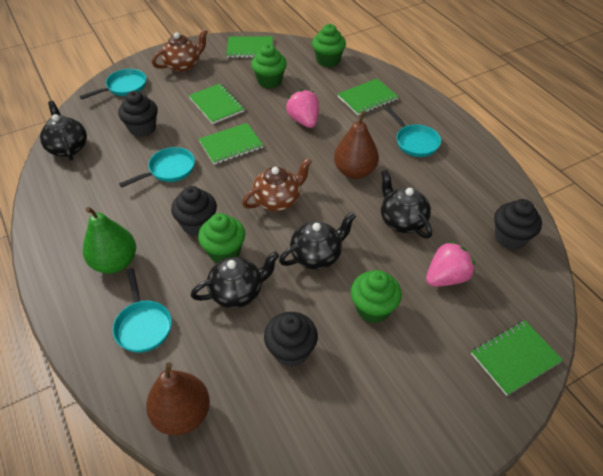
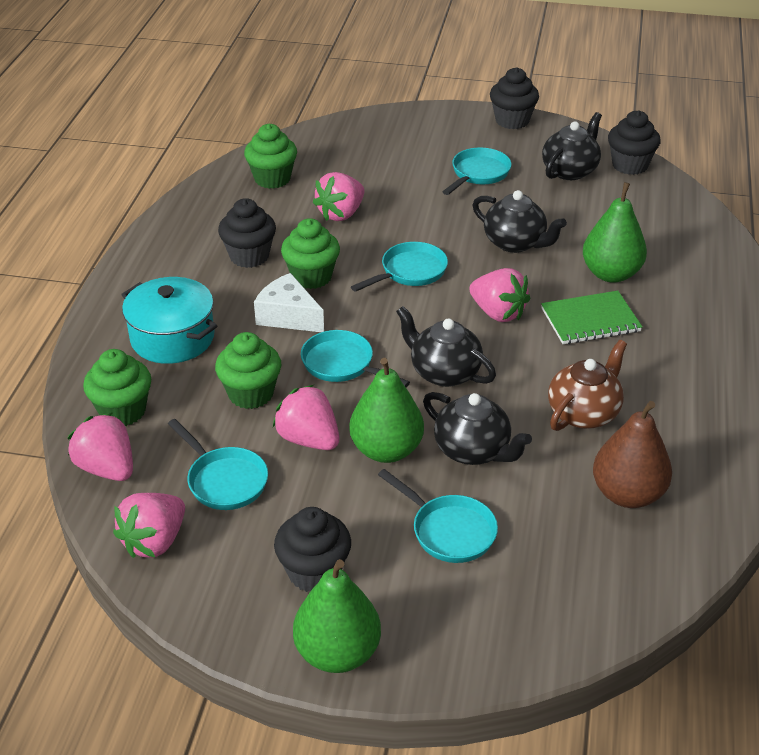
brown pear: 2 -> 1
brown teapot: 2 -> 1
green notebook: 5 -> 1
green pear: 1 -> 3
pink strawberry: 2 -> 5
turquoise pan: 4 -> 5
turquoise pot: 0 -> 1
white cheese: 0 -> 1

